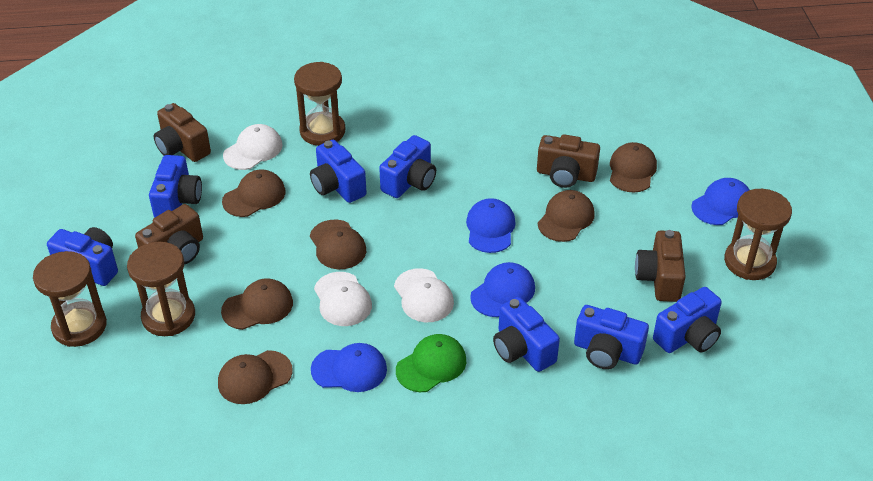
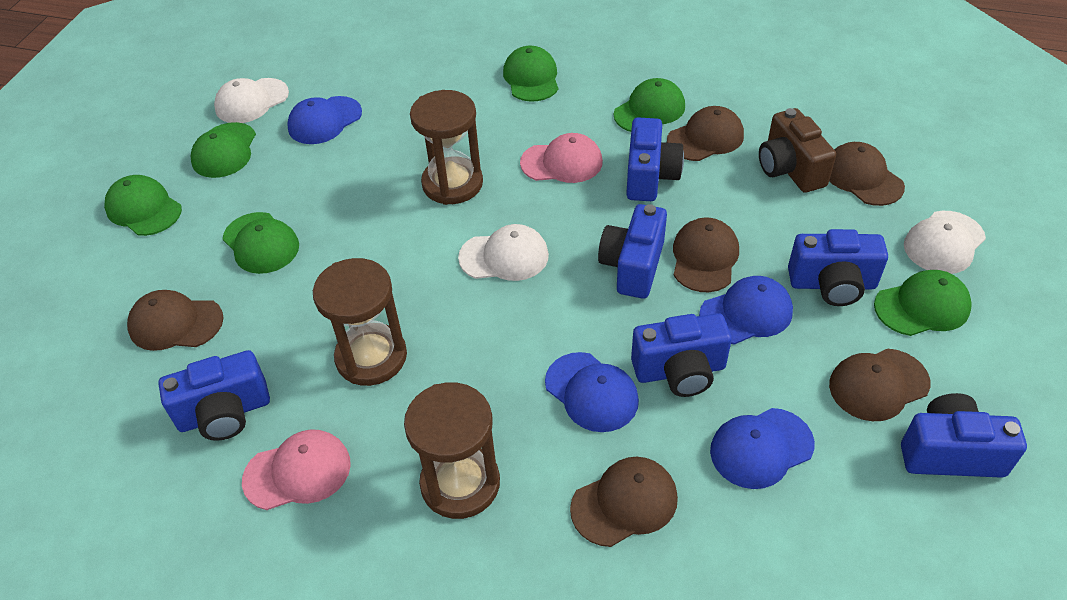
blue camera: 7 -> 6
brown camera: 4 -> 1
brown hourglass: 4 -> 3
green cap: 1 -> 6
pink cap: 0 -> 2

